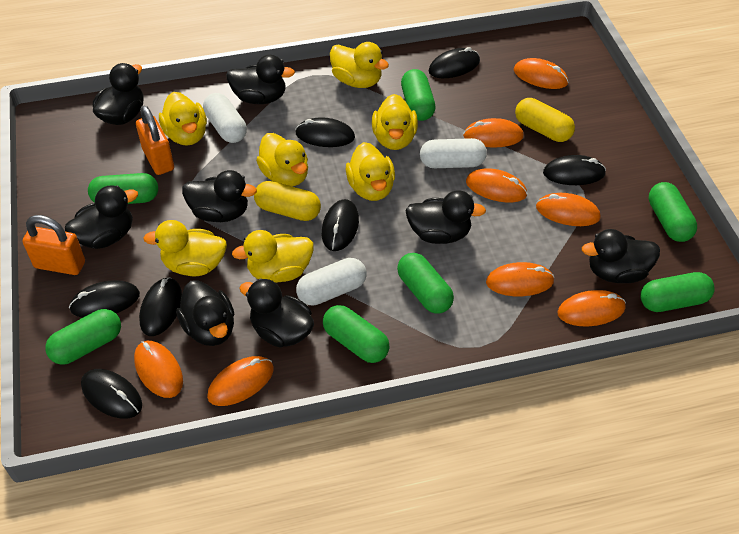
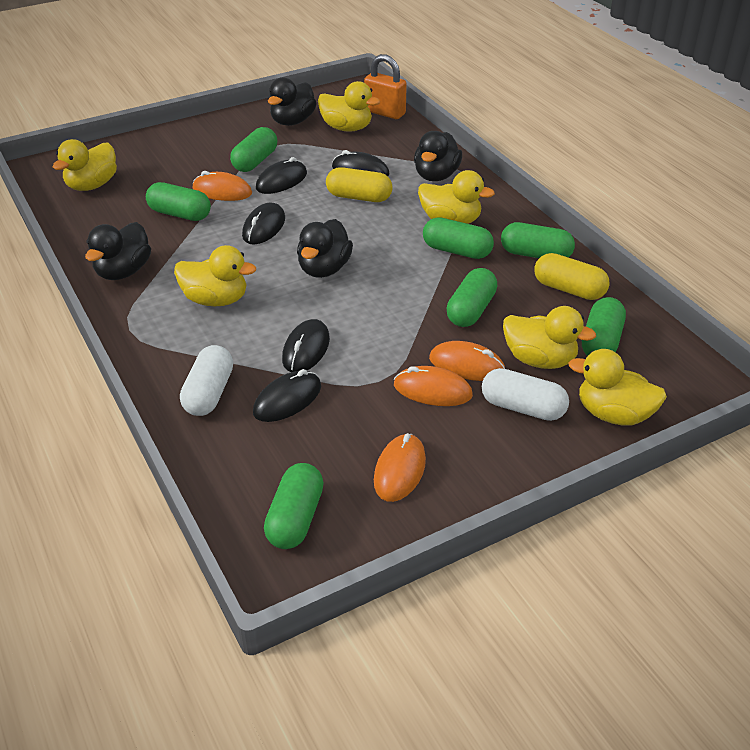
black duck: 8 -> 4
black mouse: 7 -> 5
orange mouse: 8 -> 4
orange padlock: 2 -> 1
white capsule: 3 -> 2
yellow duck: 7 -> 6

